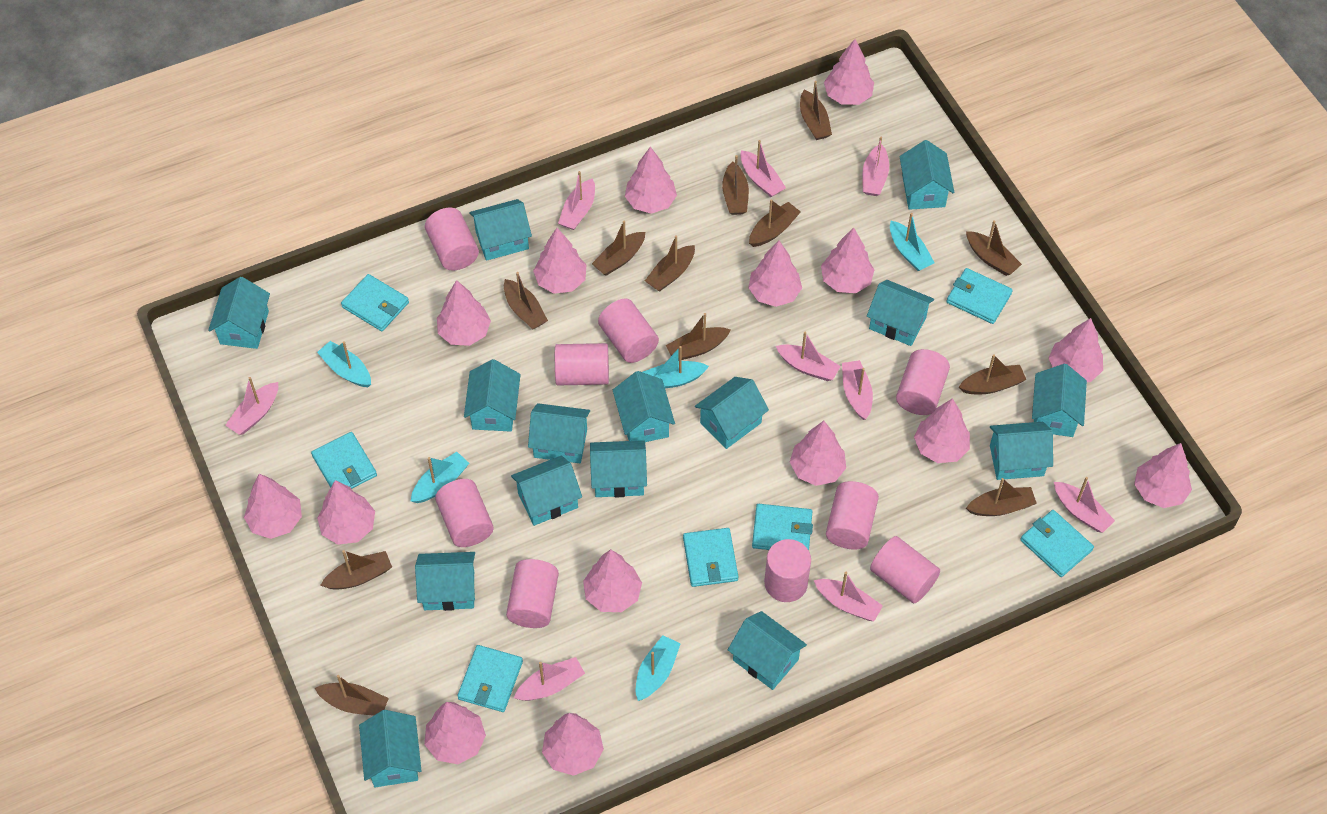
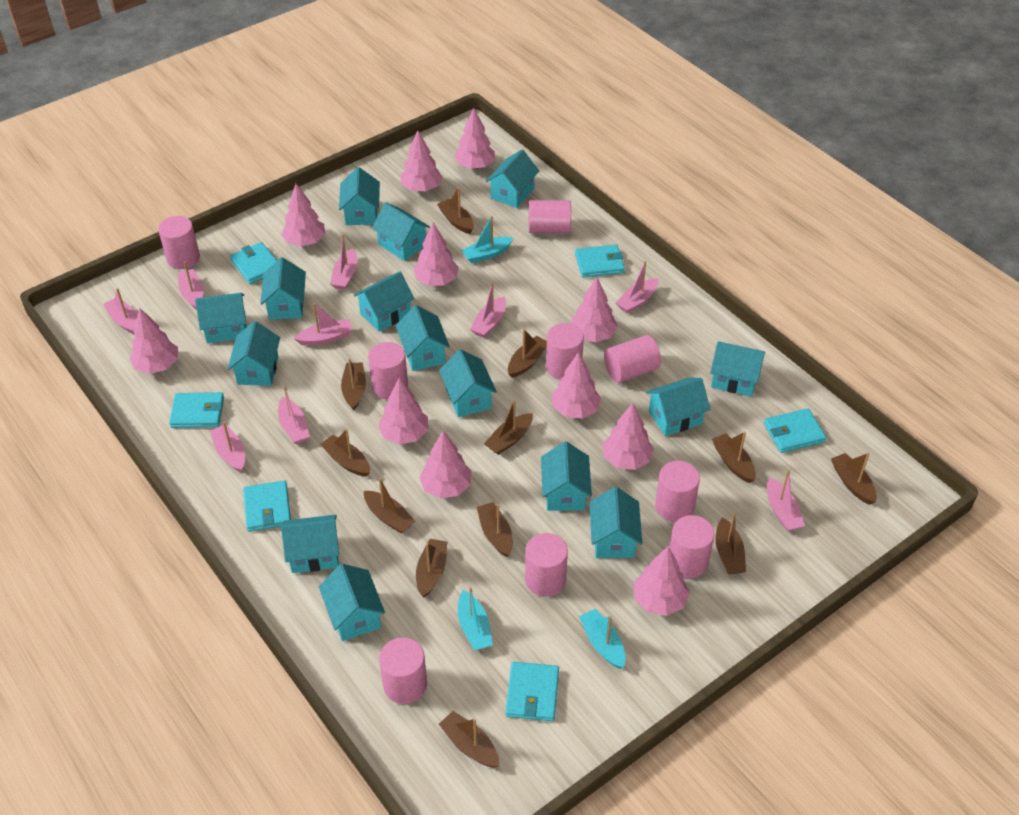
pink tree: 15 -> 11
turquoise boat: 5 -> 3
turquoise wallet: 7 -> 6

